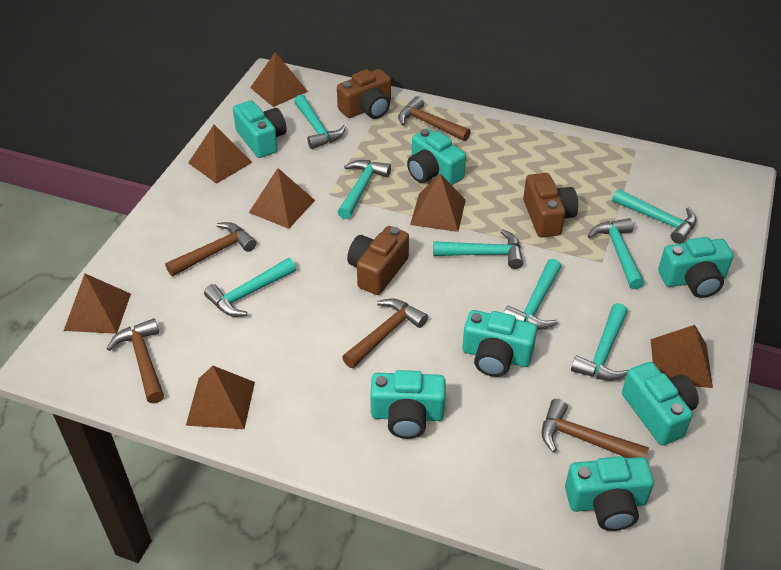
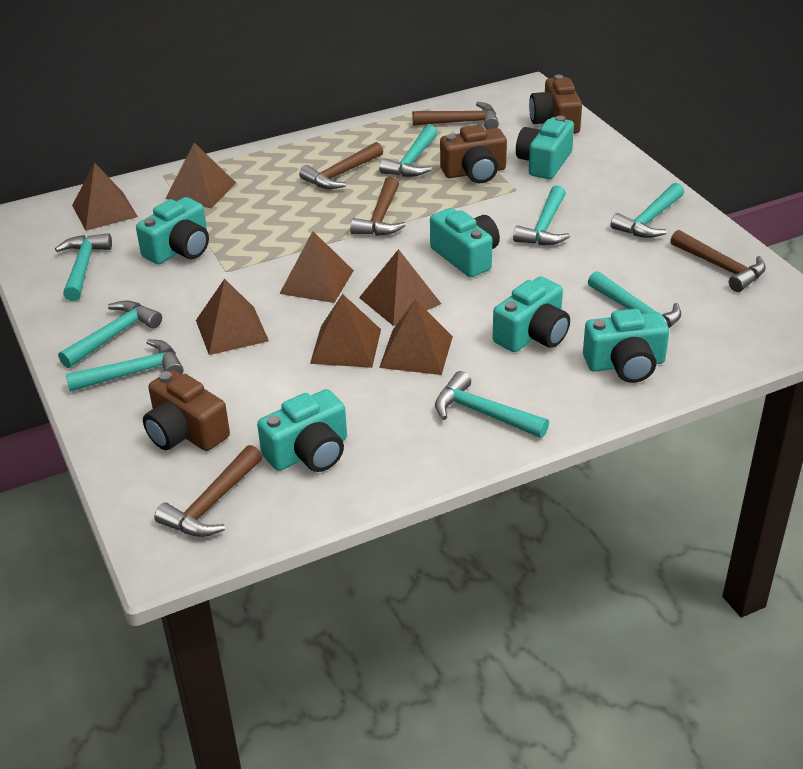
turquoise camera: 7 -> 6

